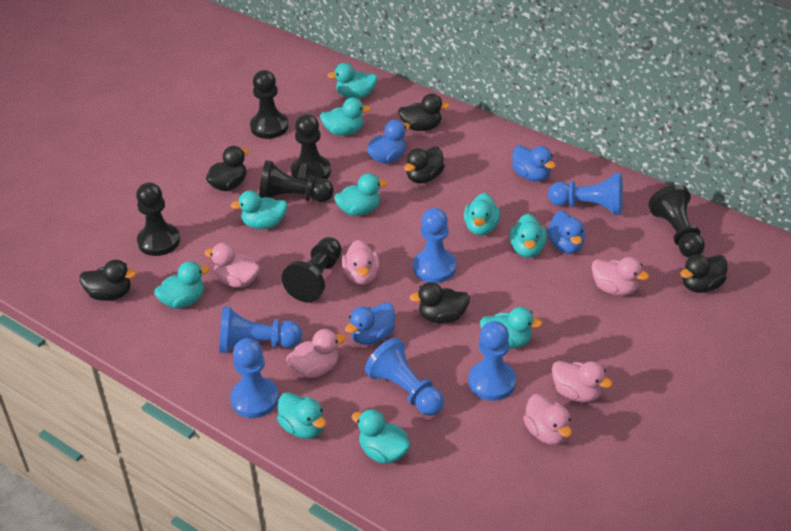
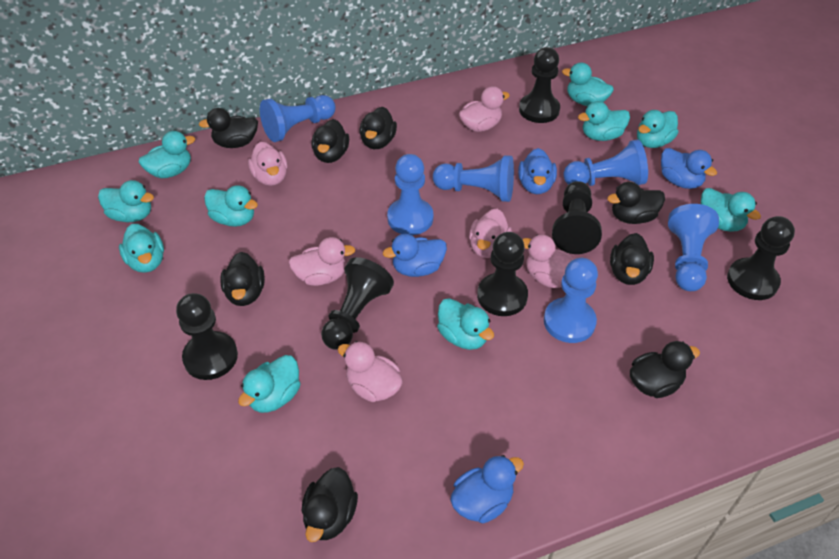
black duck: 6 -> 8

